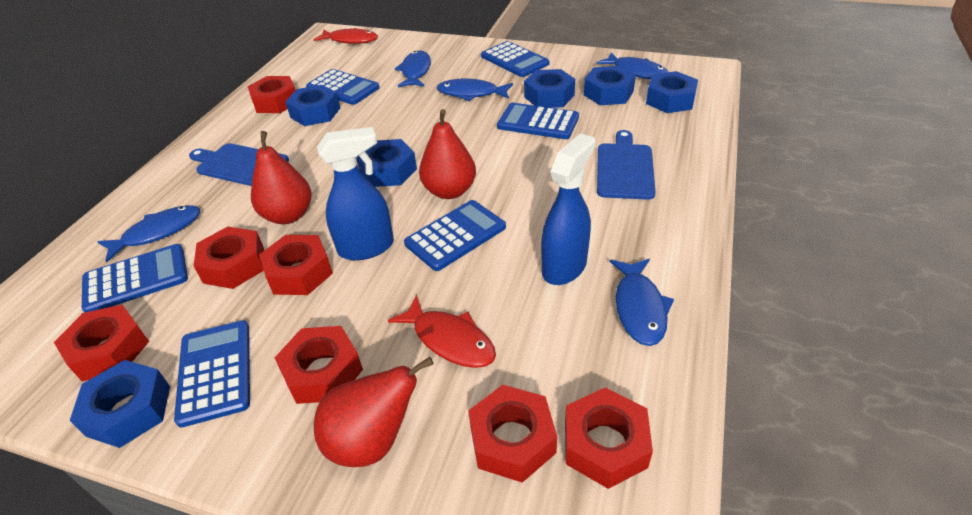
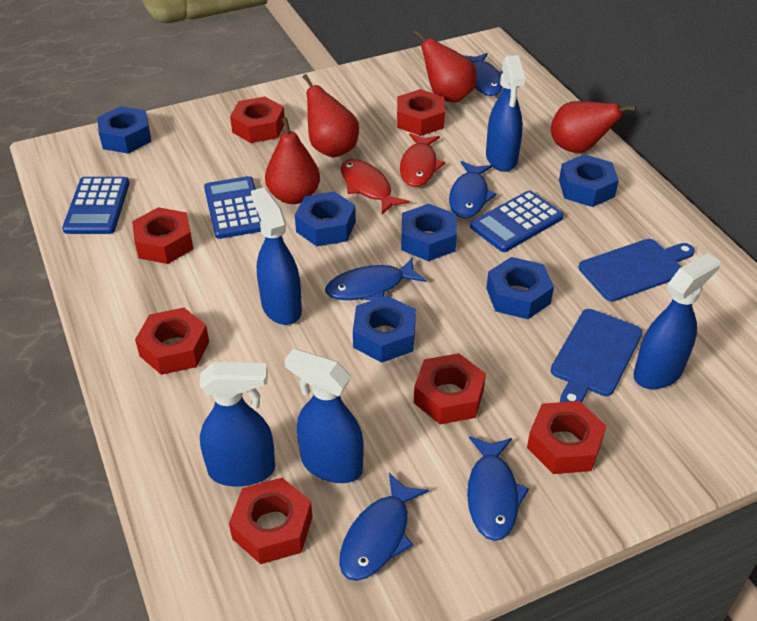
blue calculator: 6 -> 3
blue spray bottle: 2 -> 5
red pear: 3 -> 4

